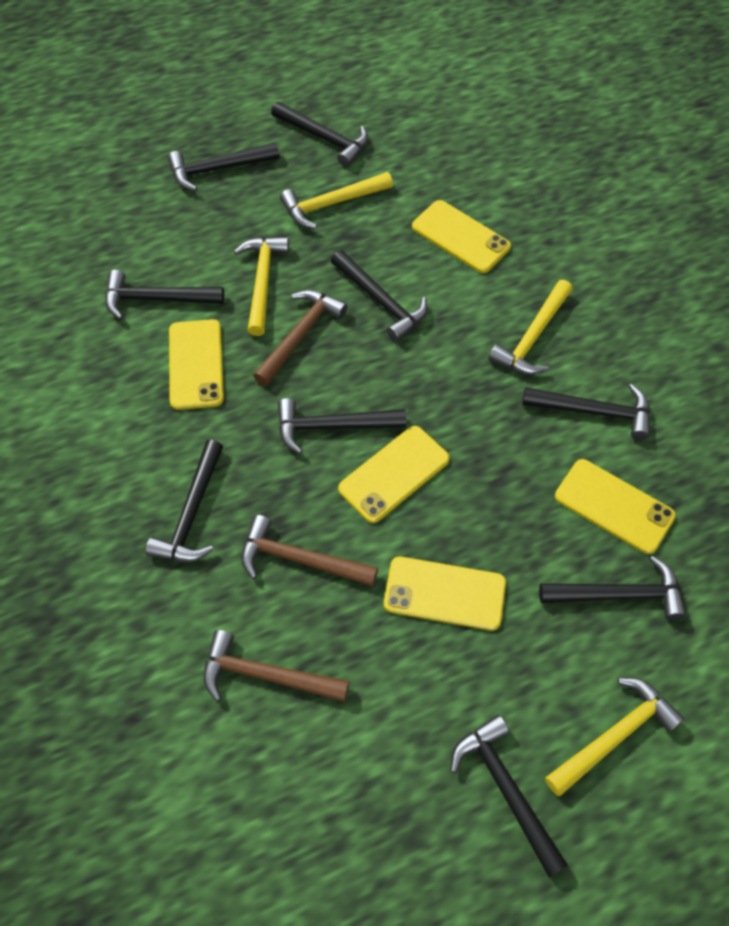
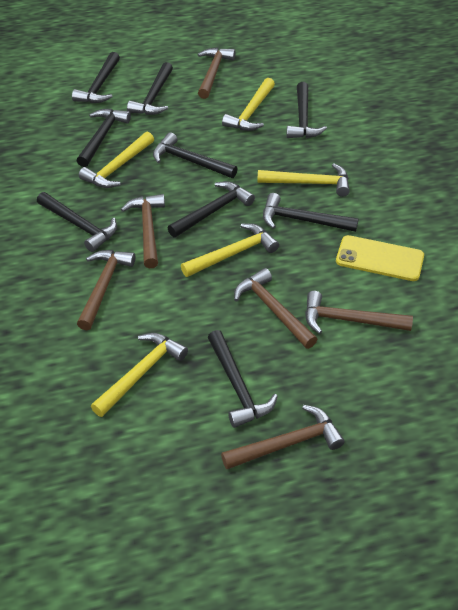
brown hammer: 3 -> 6
yellow hammer: 4 -> 5
yellow phone: 5 -> 1

